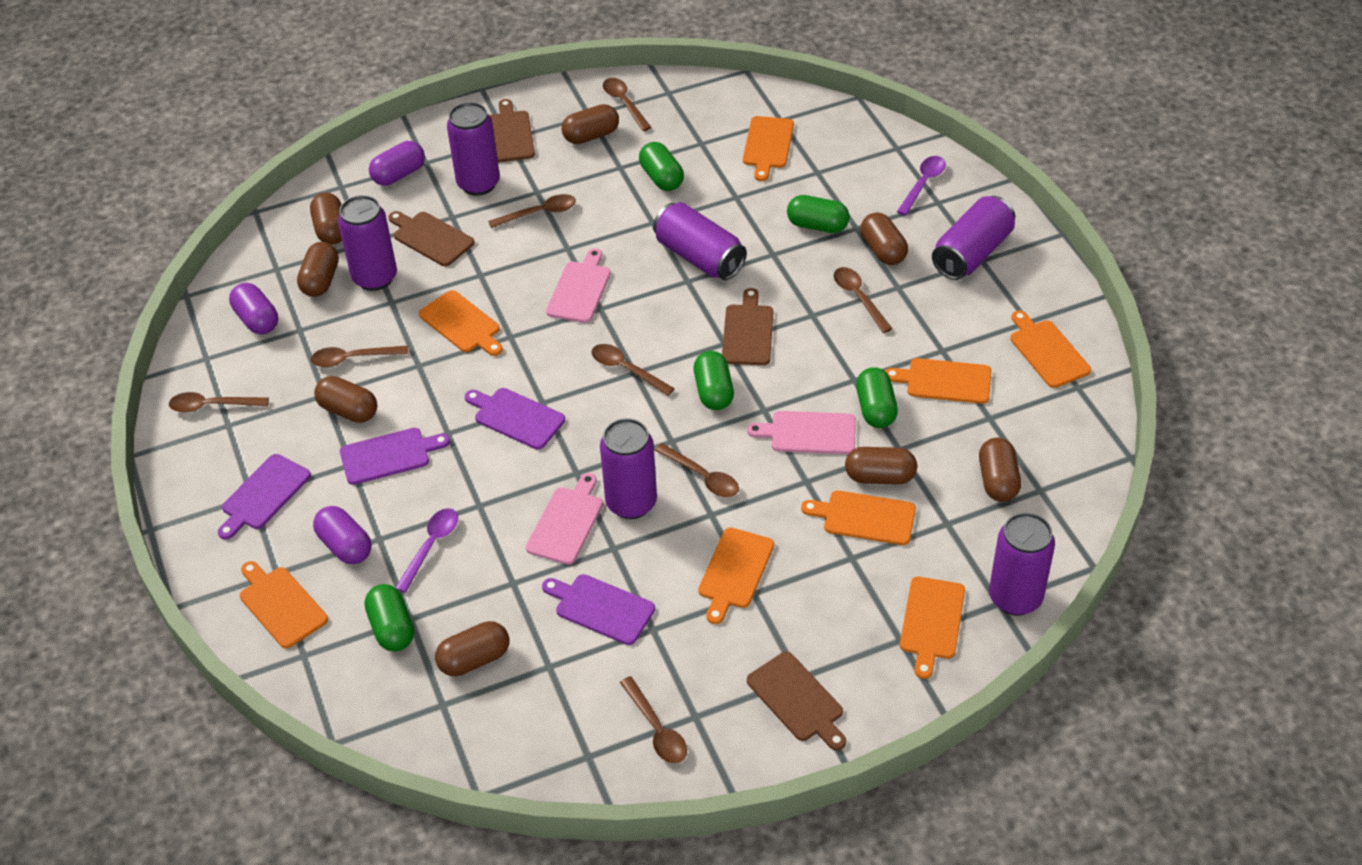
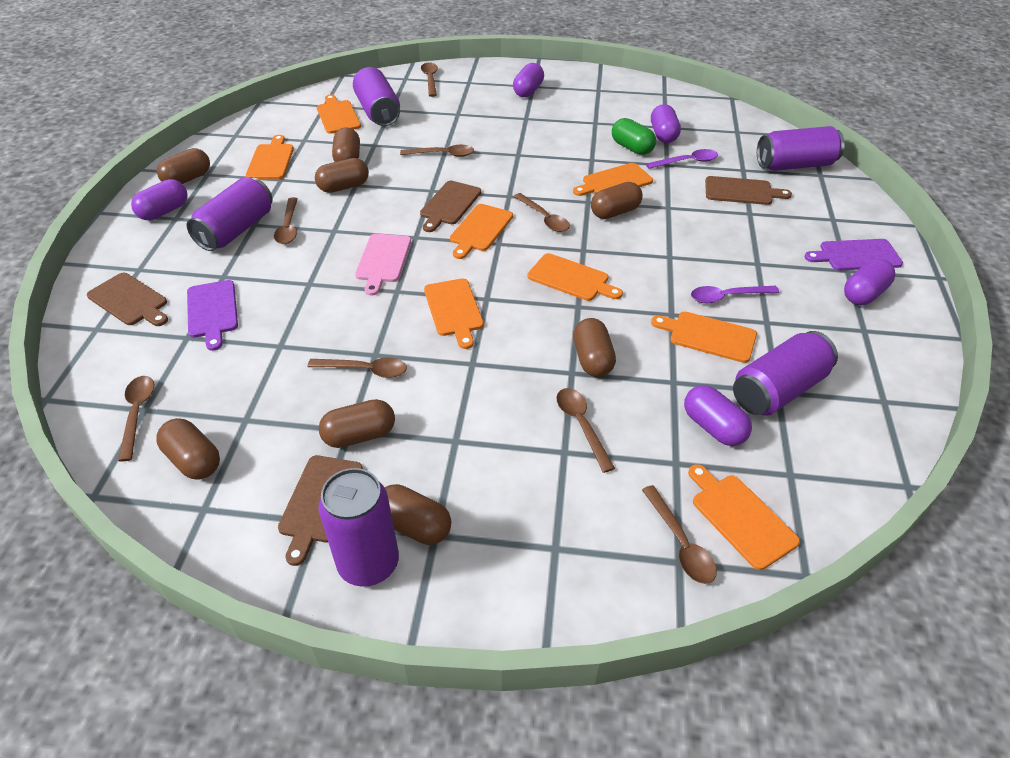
green capsule: 5 -> 1
pink cutting board: 3 -> 1
purple can: 6 -> 5
purple capsule: 3 -> 5
purple cutting board: 4 -> 2

